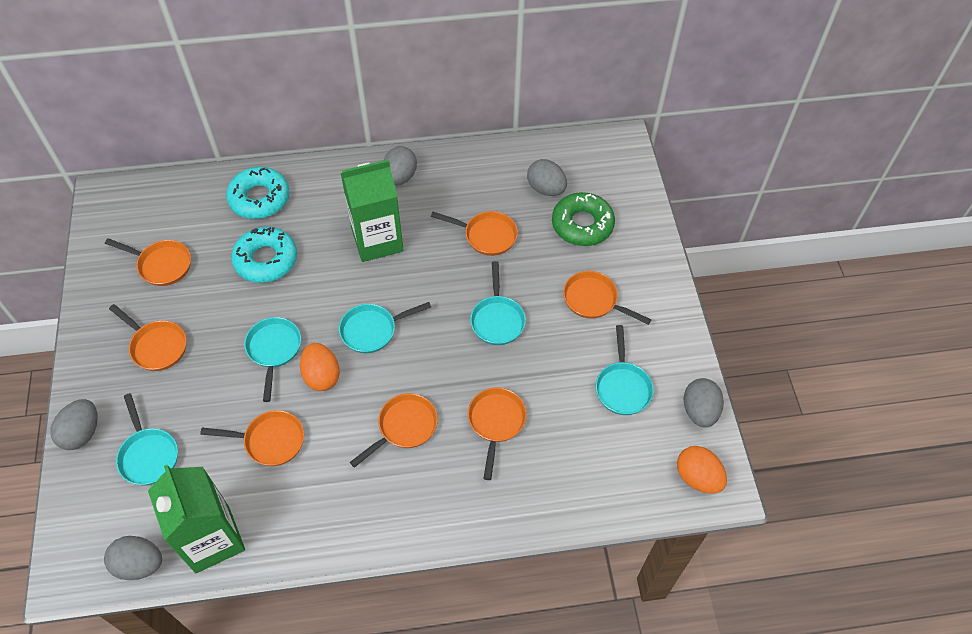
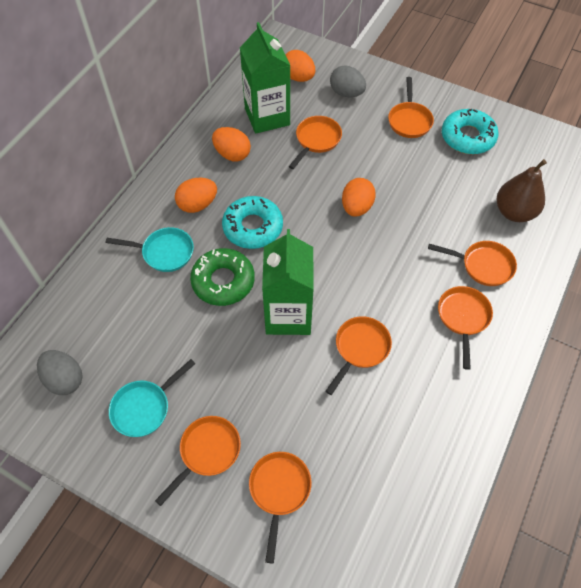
brown pear: 0 -> 1
grey egg: 5 -> 2
orange egg: 2 -> 4
turquoise pan: 5 -> 2

